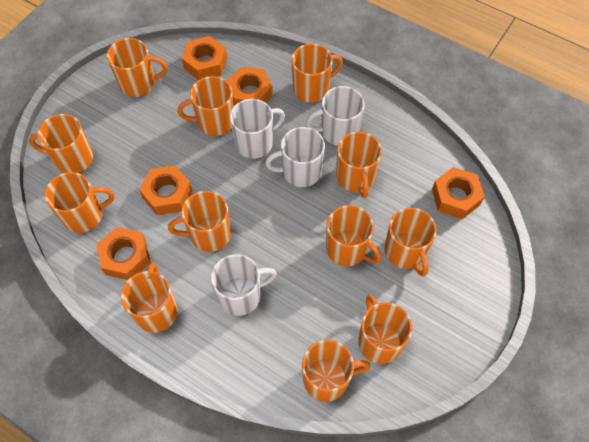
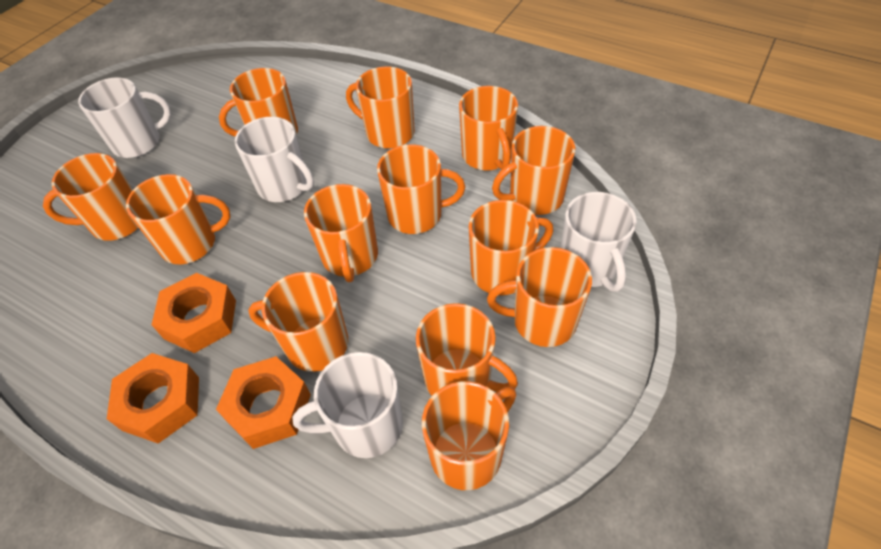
orange mug: 12 -> 13
orange nut: 5 -> 3

